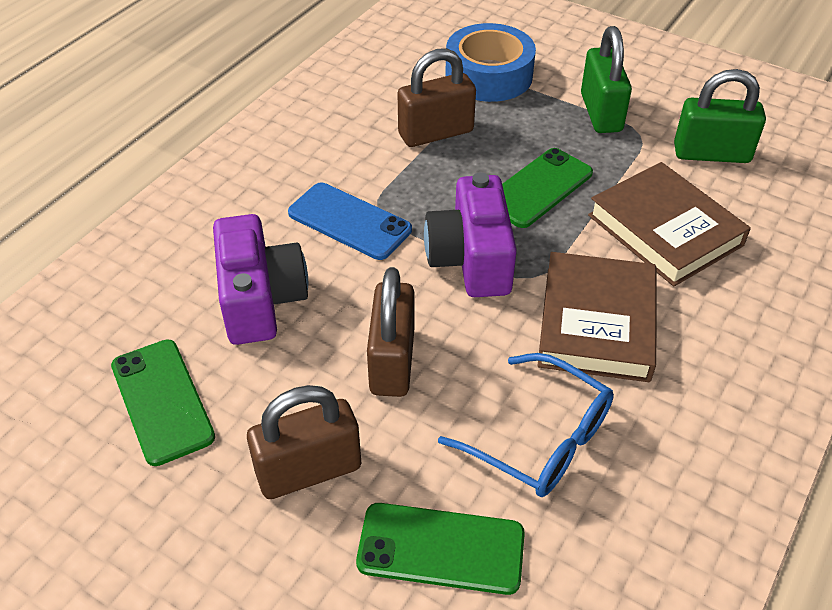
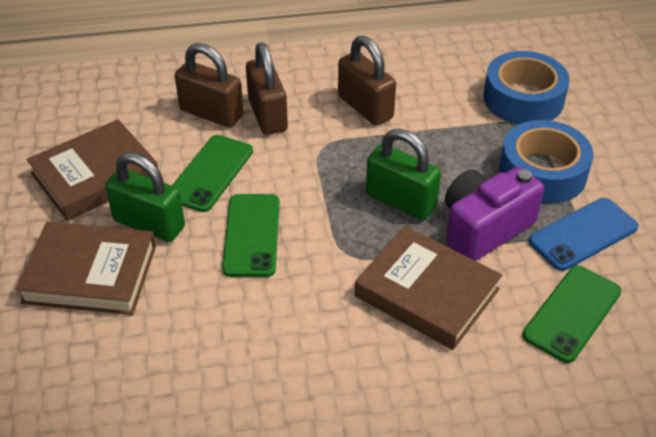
blue glasses: 1 -> 0
blue tape: 1 -> 2
brown book: 2 -> 3
purple camera: 2 -> 1

